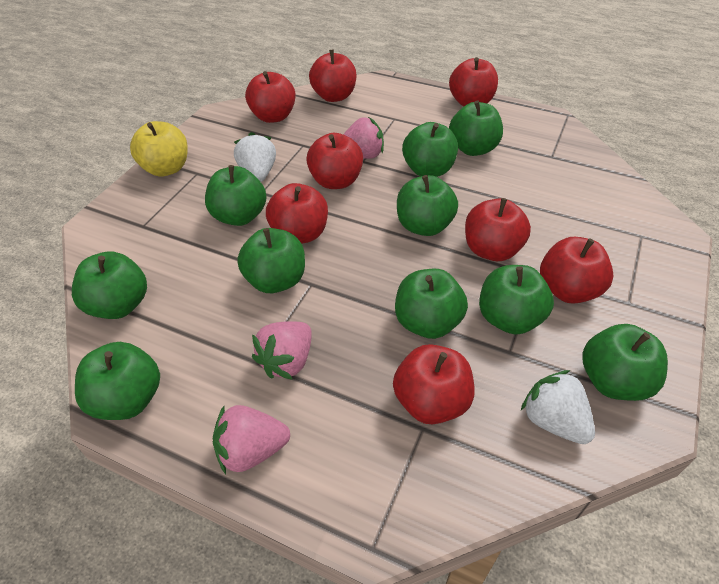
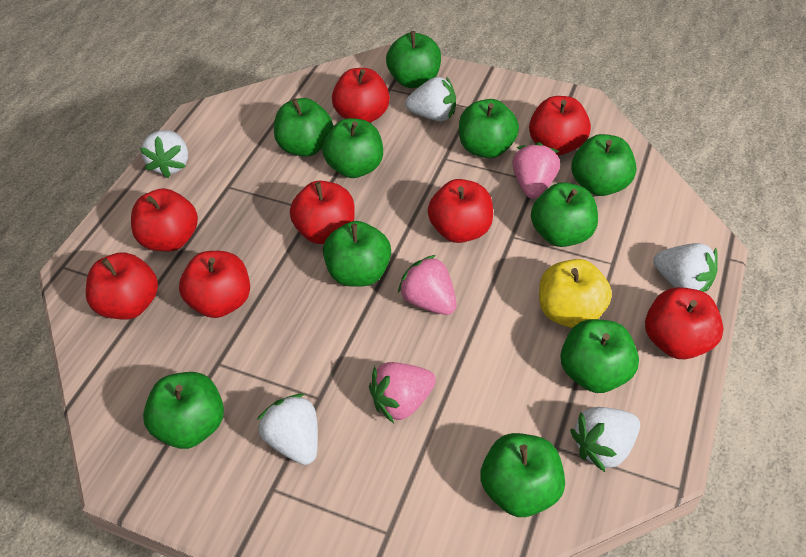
white strawberry: 2 -> 5

